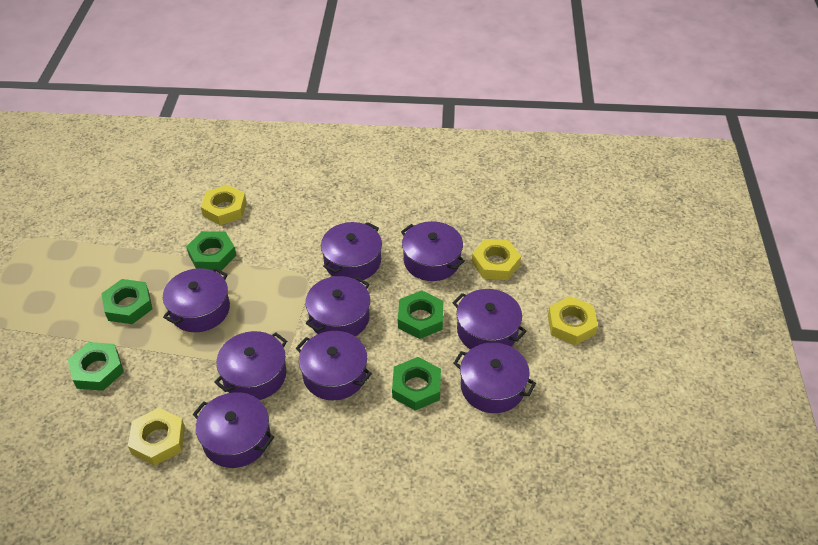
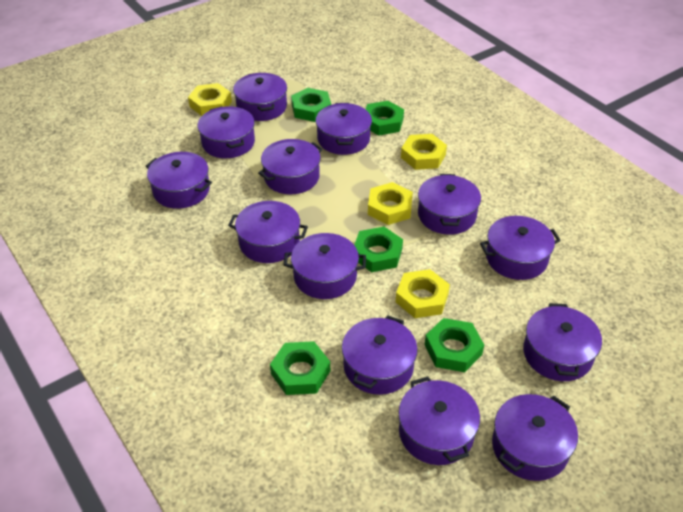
purple pot: 9 -> 13

